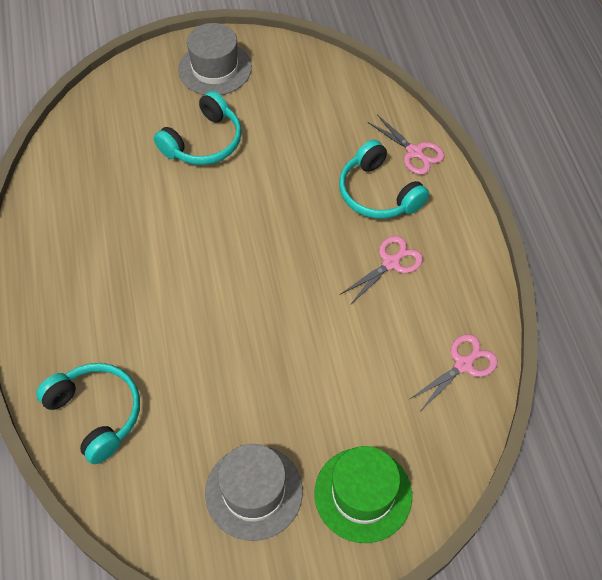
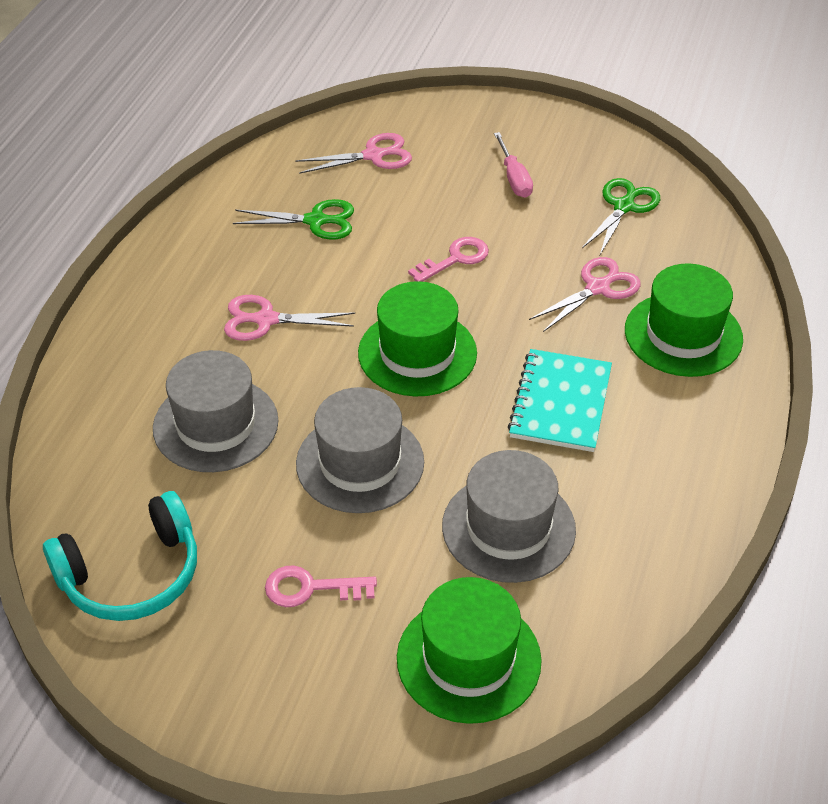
green hat: 1 -> 3
green scissors: 0 -> 2
grey hat: 2 -> 3
pink key: 0 -> 2
pink screwdriver: 0 -> 1
turquoise headphones: 3 -> 1
turquoise notebook: 0 -> 1

